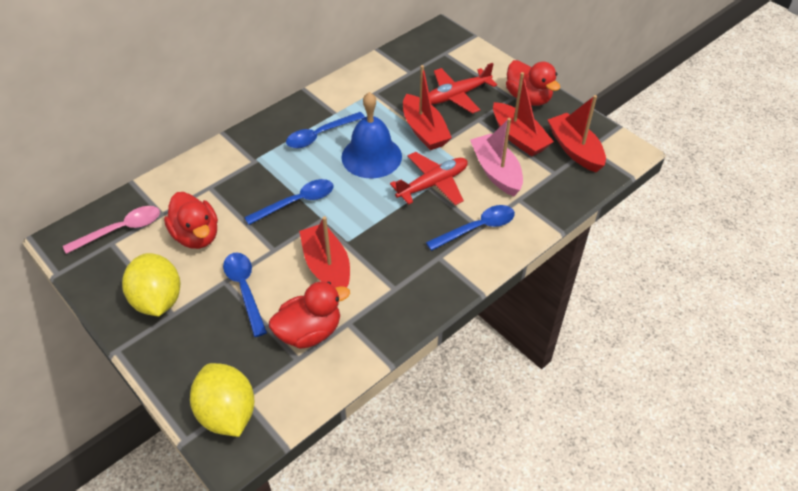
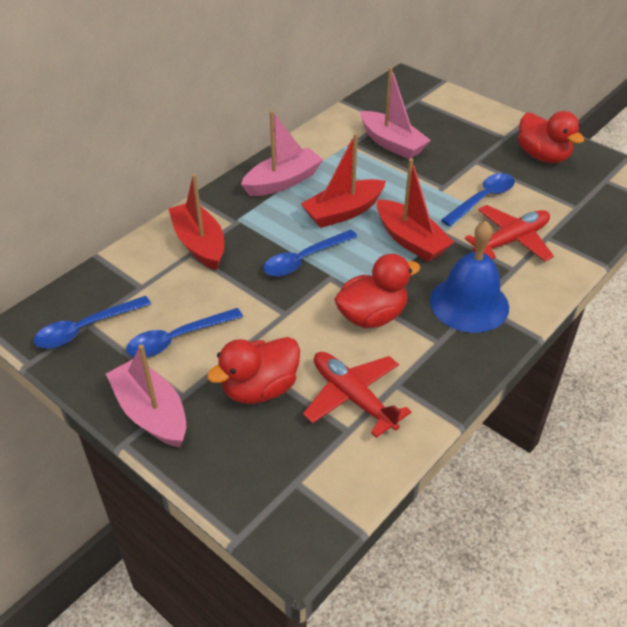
pink boat: 1 -> 3
pink spoon: 1 -> 0
red boat: 4 -> 3
yellow lemon: 2 -> 0

